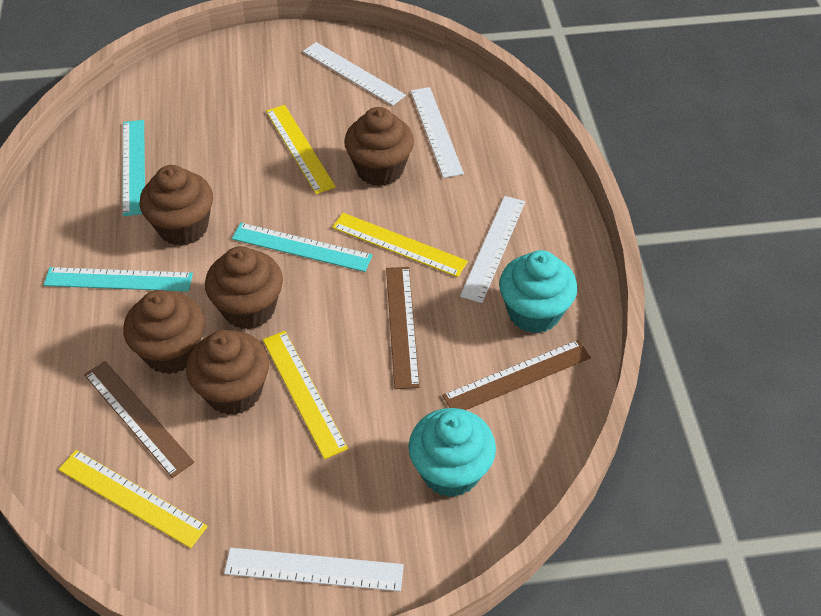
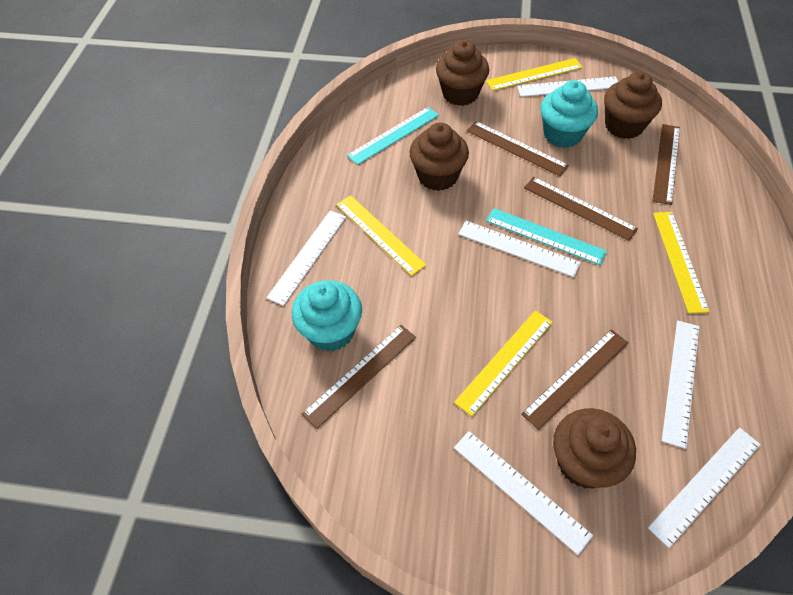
brown cupcake: 5 -> 4
brown ruler: 3 -> 5
turquoise ruler: 3 -> 2
white ruler: 4 -> 6

